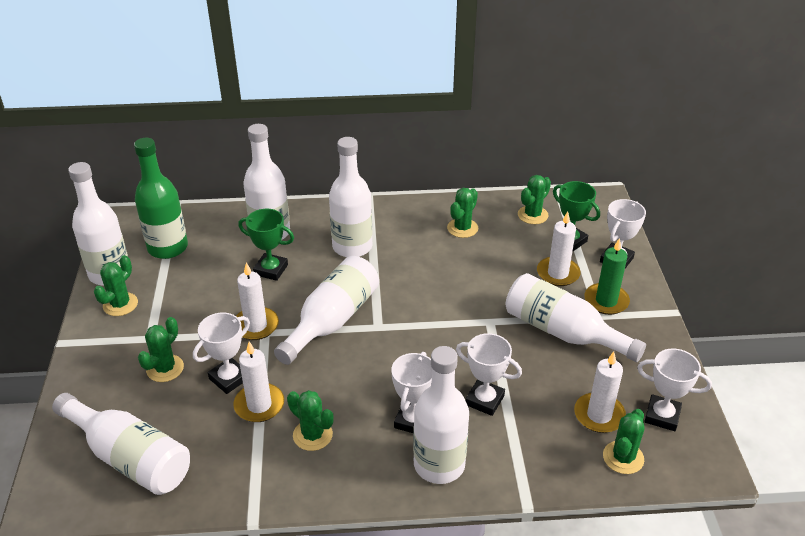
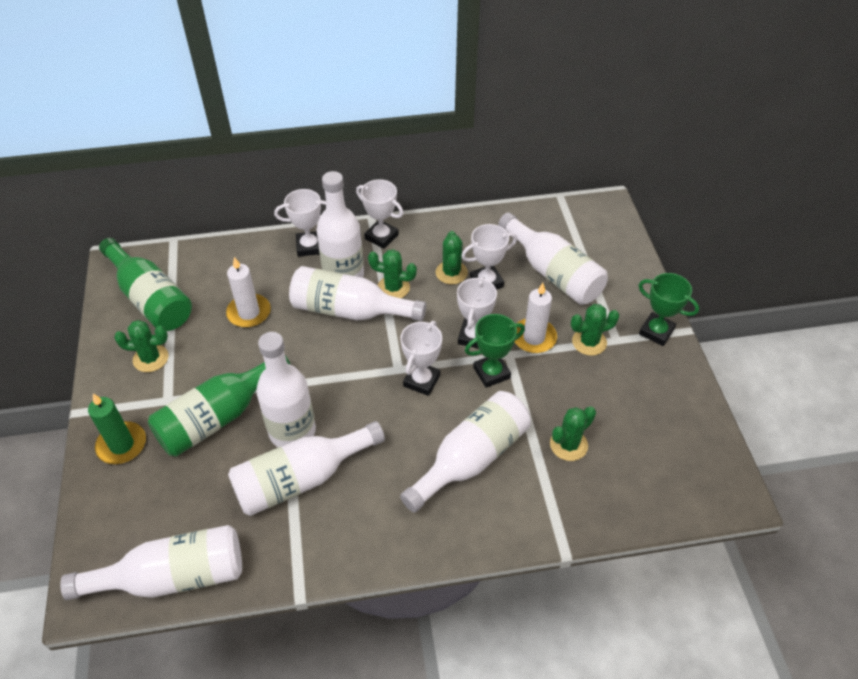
green bottle: 1 -> 2
green cactus: 6 -> 5
white candle: 4 -> 2

